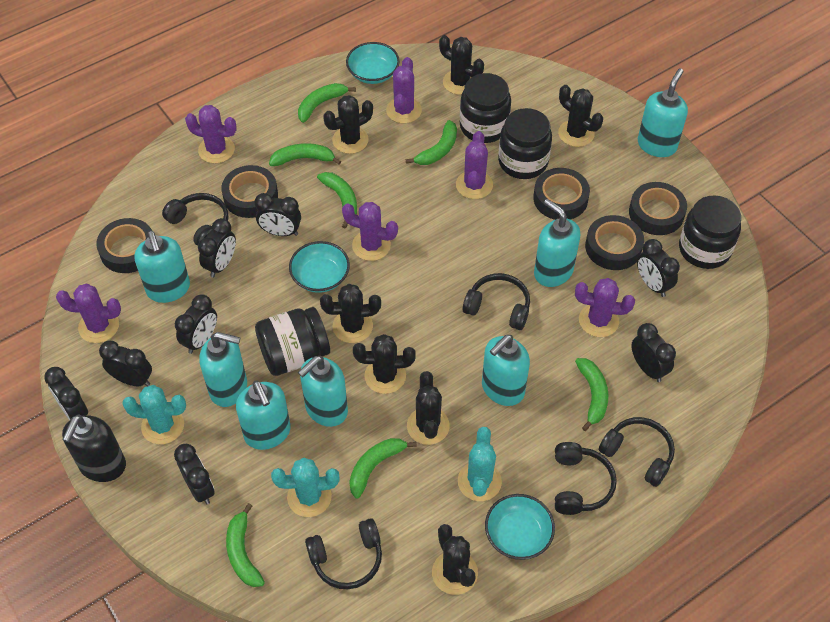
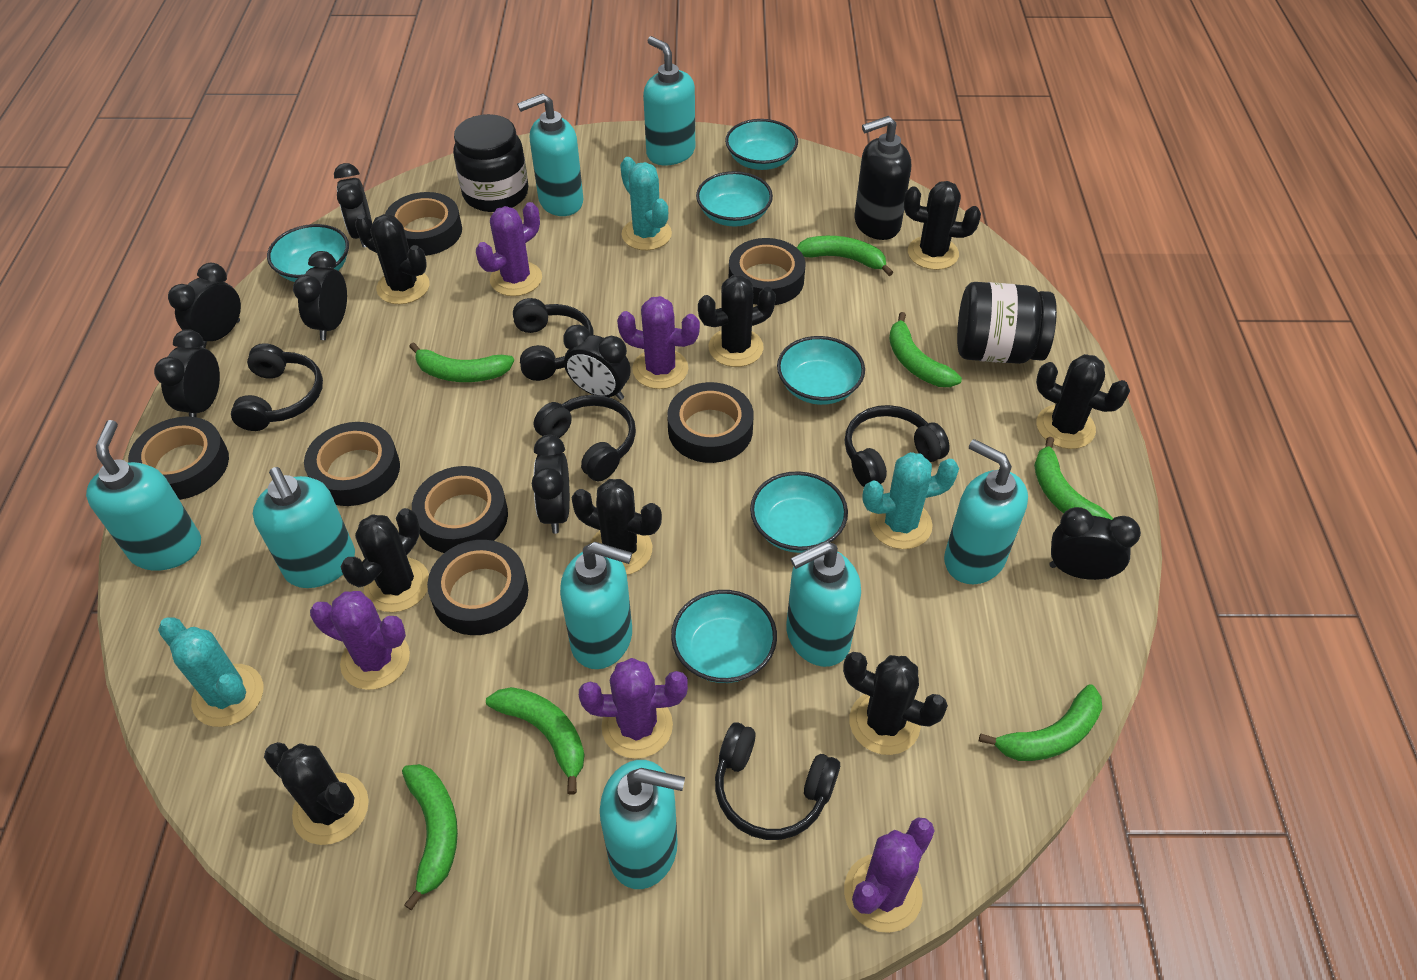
black cactus: 7 -> 8
black clock: 8 -> 7
black jar: 4 -> 2
black tape: 5 -> 7
purple cactus: 6 -> 5
turquoise bowl: 3 -> 6
turquoise soap dispenser: 7 -> 8

